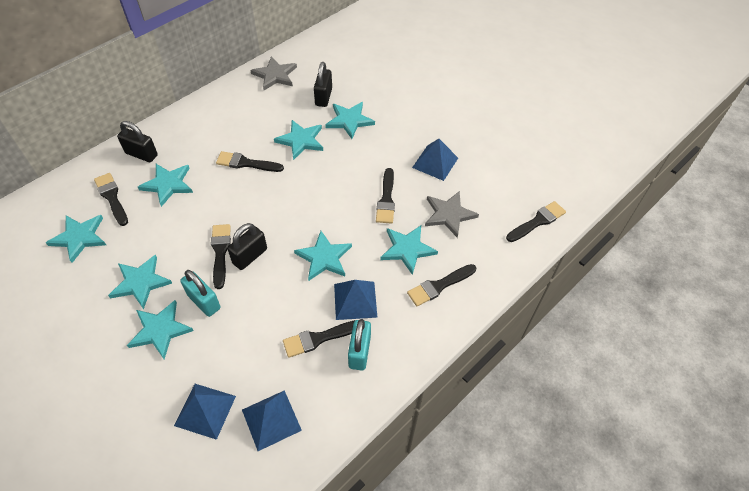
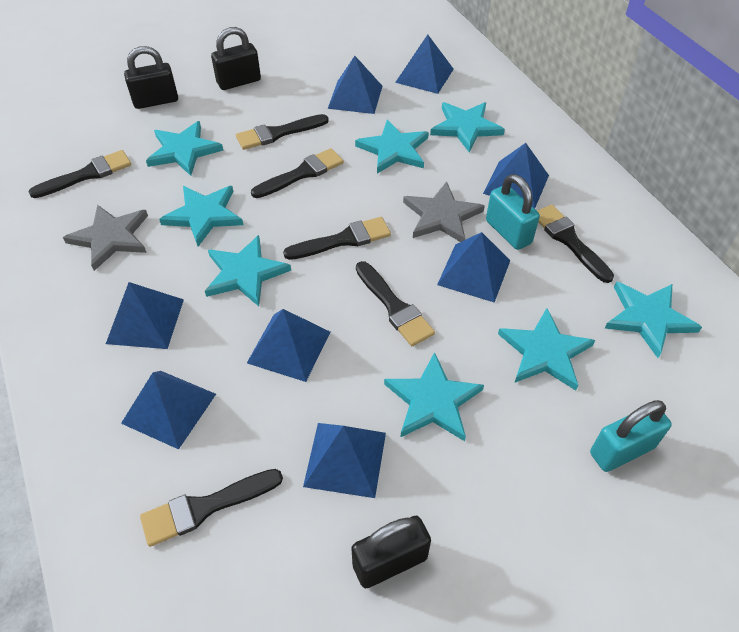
blue pyramid: 4 -> 8

